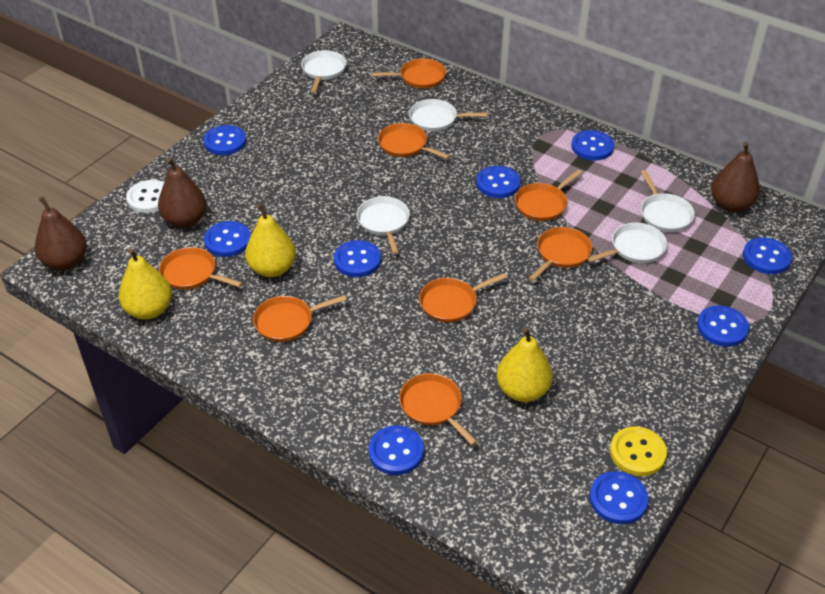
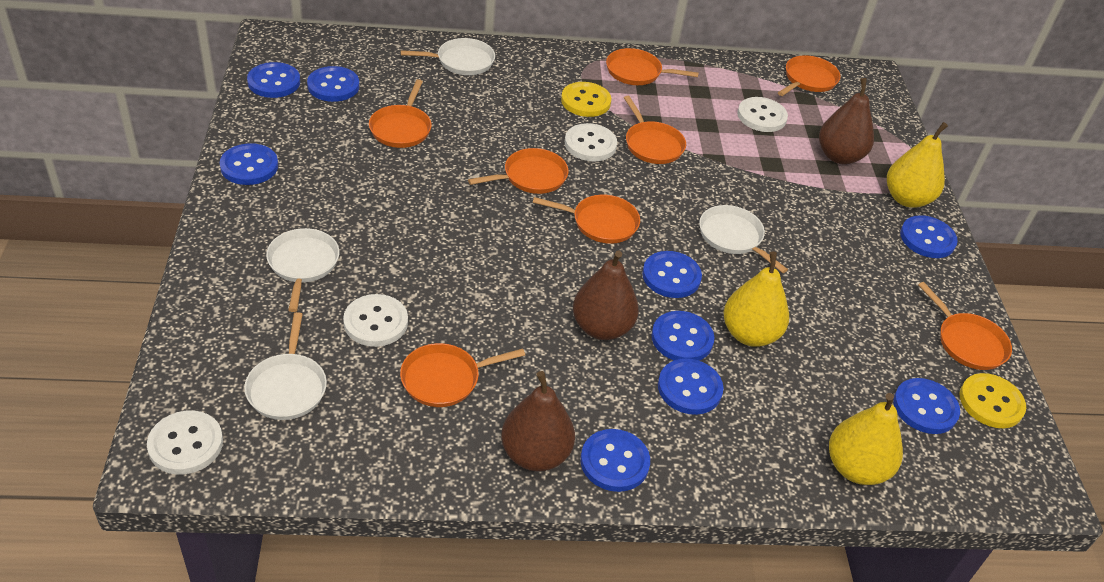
white button: 1 -> 4
white pan: 5 -> 4
yellow button: 1 -> 2

